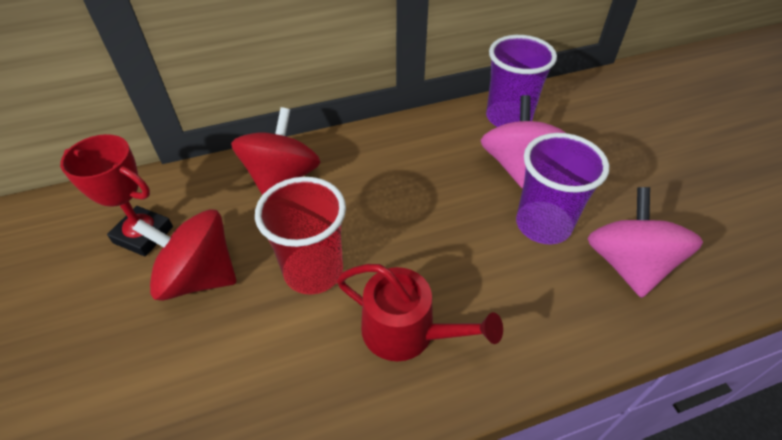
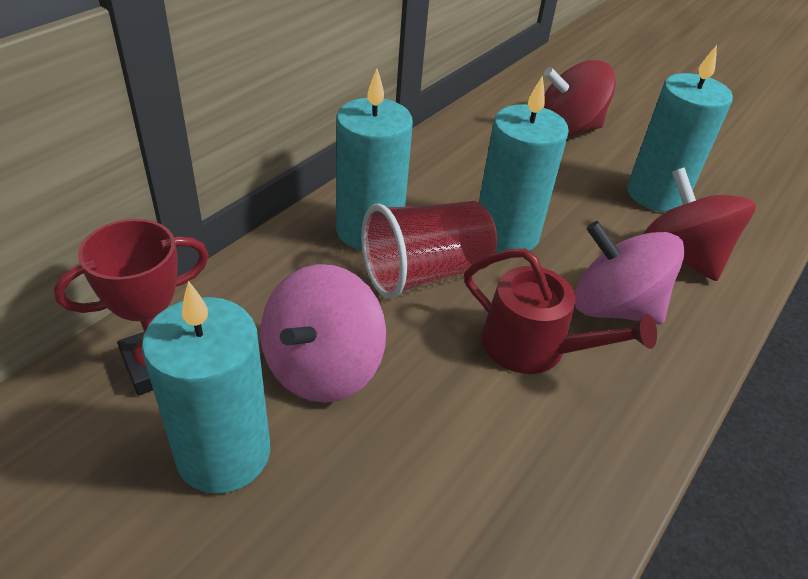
purple cup: 2 -> 0
turquoise candle: 0 -> 4

